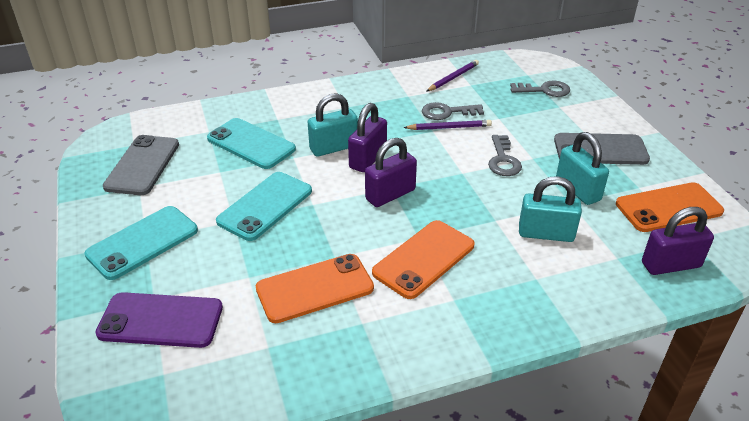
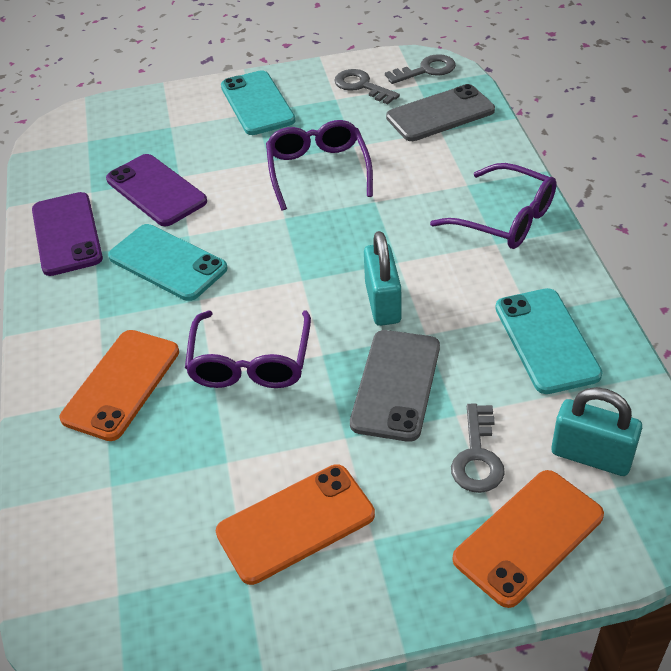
purple glasses: 0 -> 3
purple padlock: 3 -> 0
purple pencil: 2 -> 0
purple phone: 1 -> 2
turquoise padlock: 3 -> 2

